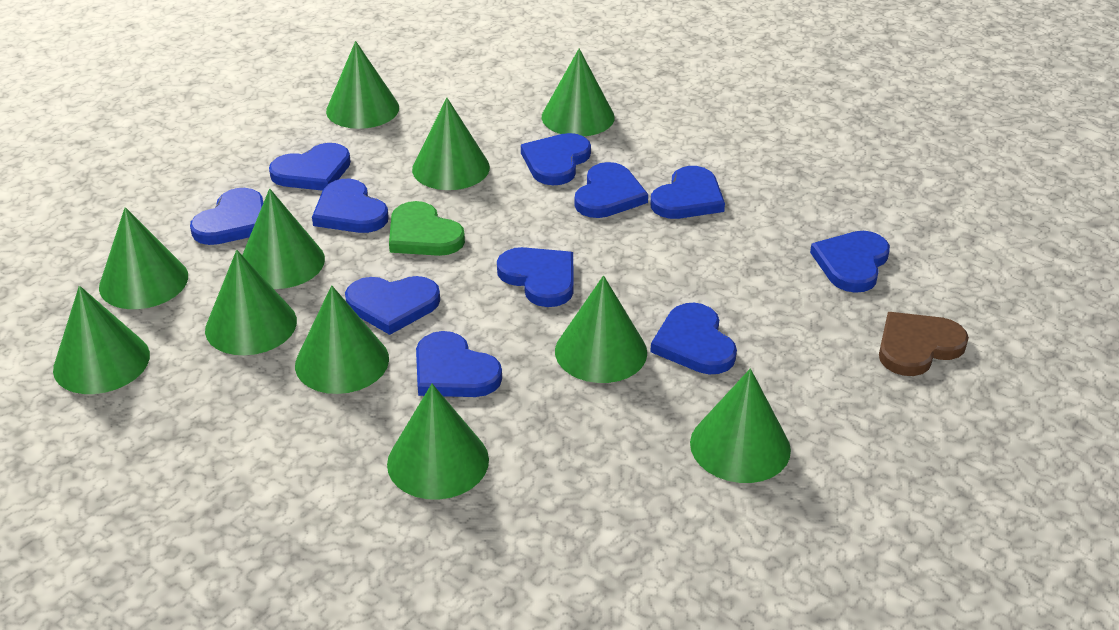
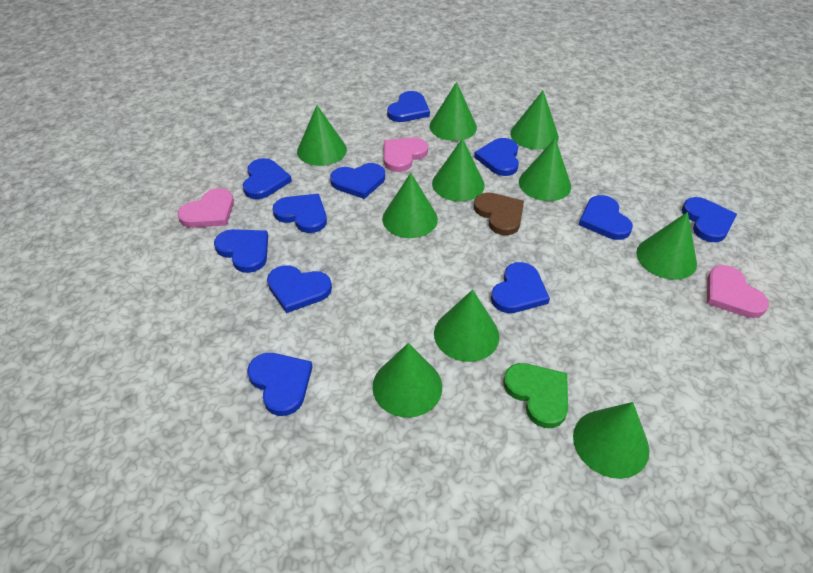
green cone: 11 -> 10
pink heart: 0 -> 3

